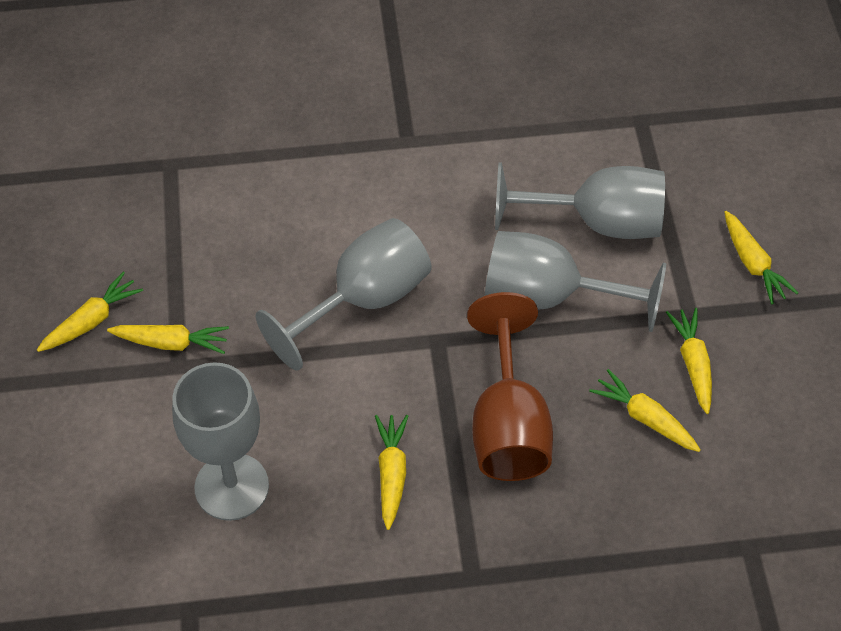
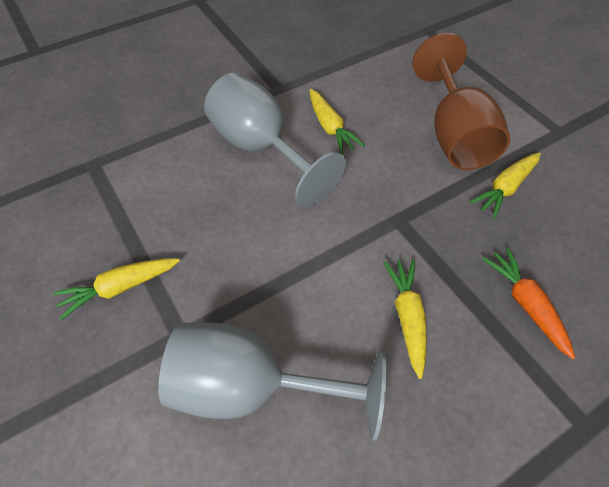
grey goblet: 4 -> 2
orange carrot: 0 -> 1
yellow carrot: 6 -> 4

